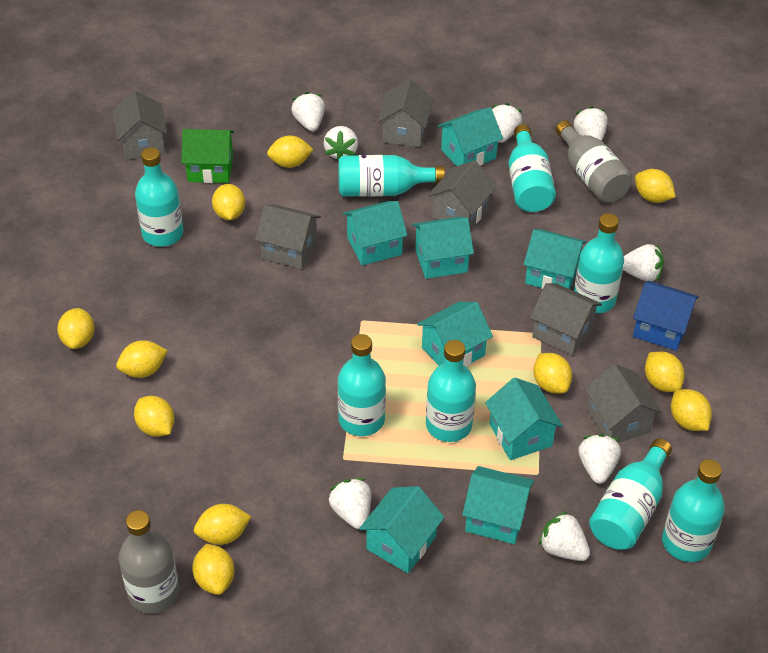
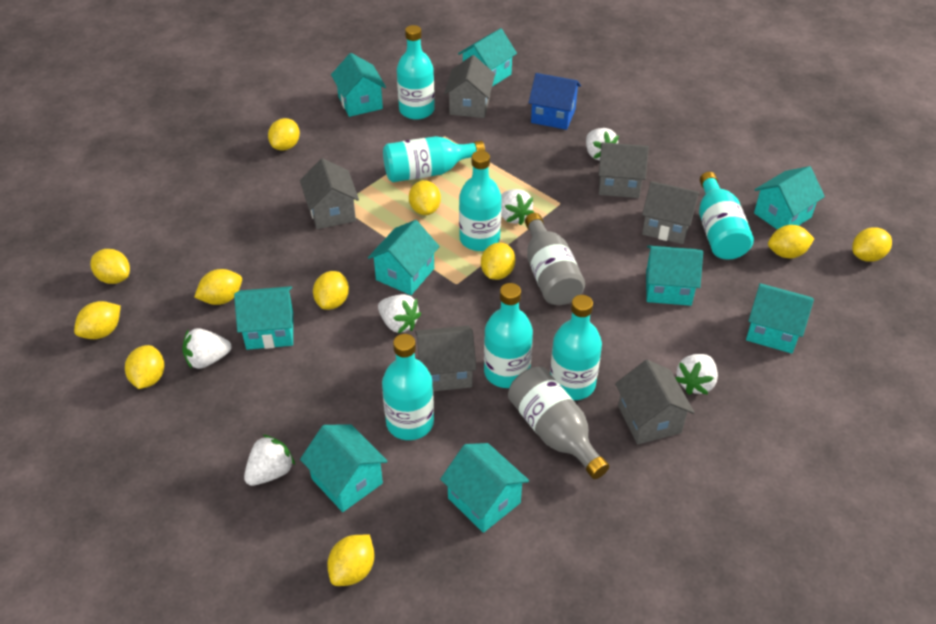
green house: 1 -> 0
turquoise bottle: 8 -> 7
turquoise house: 8 -> 9
white strawberry: 8 -> 6

